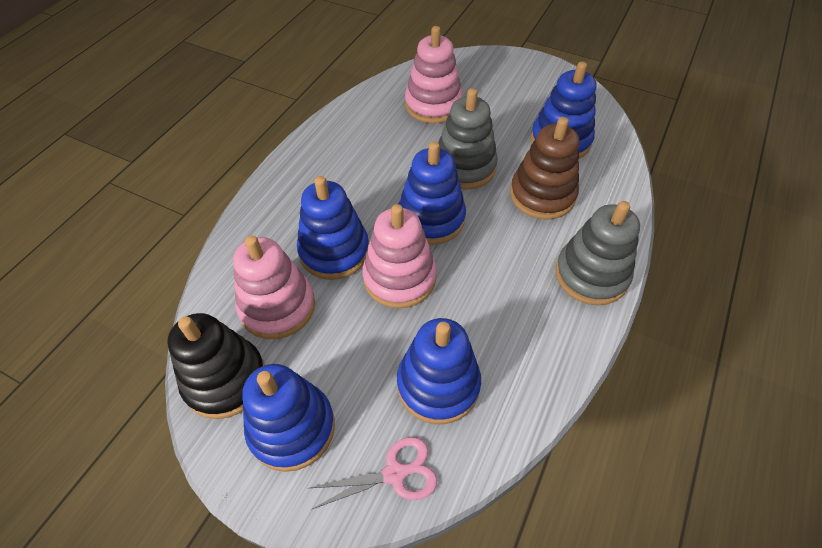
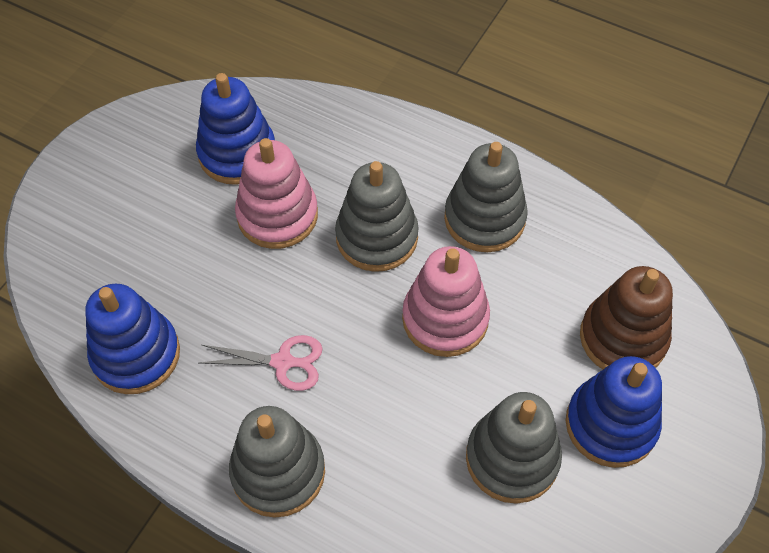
black stacking toy: 1 -> 0
blue stacking toy: 5 -> 3
grey stacking toy: 2 -> 4
pink stacking toy: 3 -> 2

